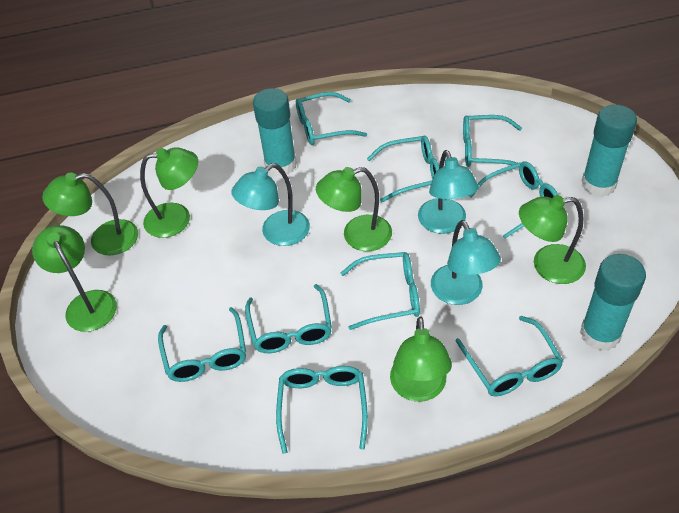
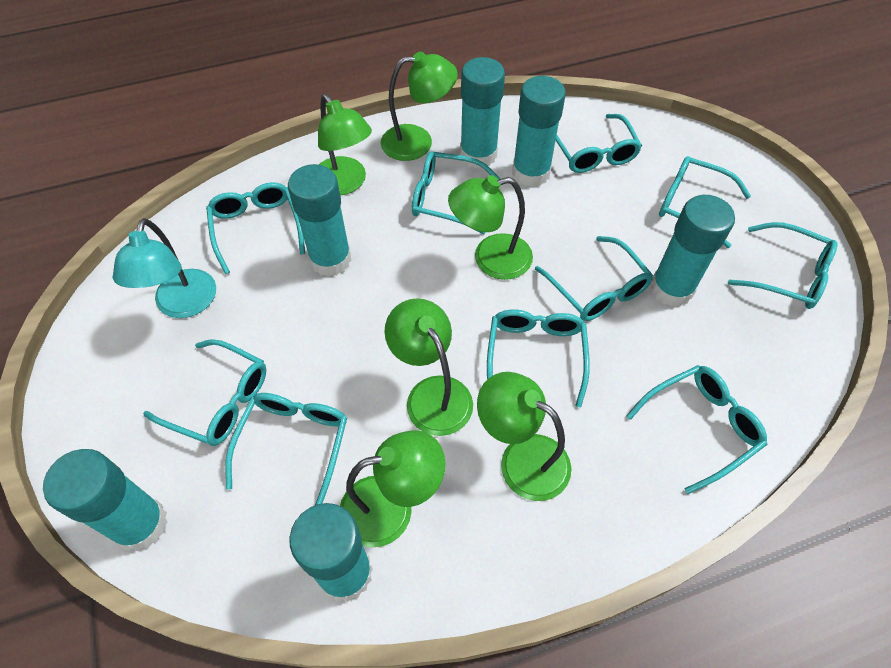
turquoise glasses: 9 -> 10
turquoise glue stick: 3 -> 6
turquoise lamp: 3 -> 1

